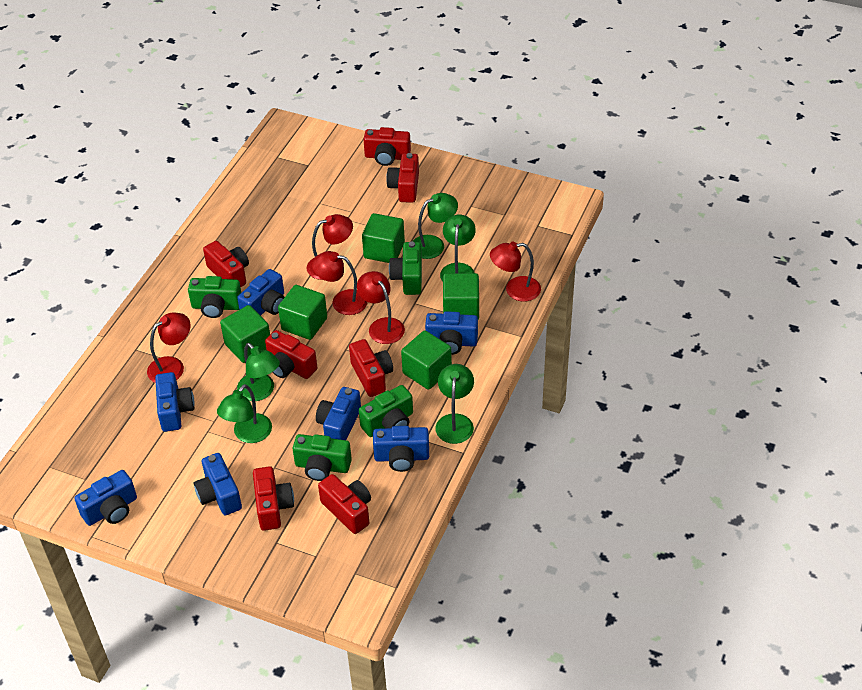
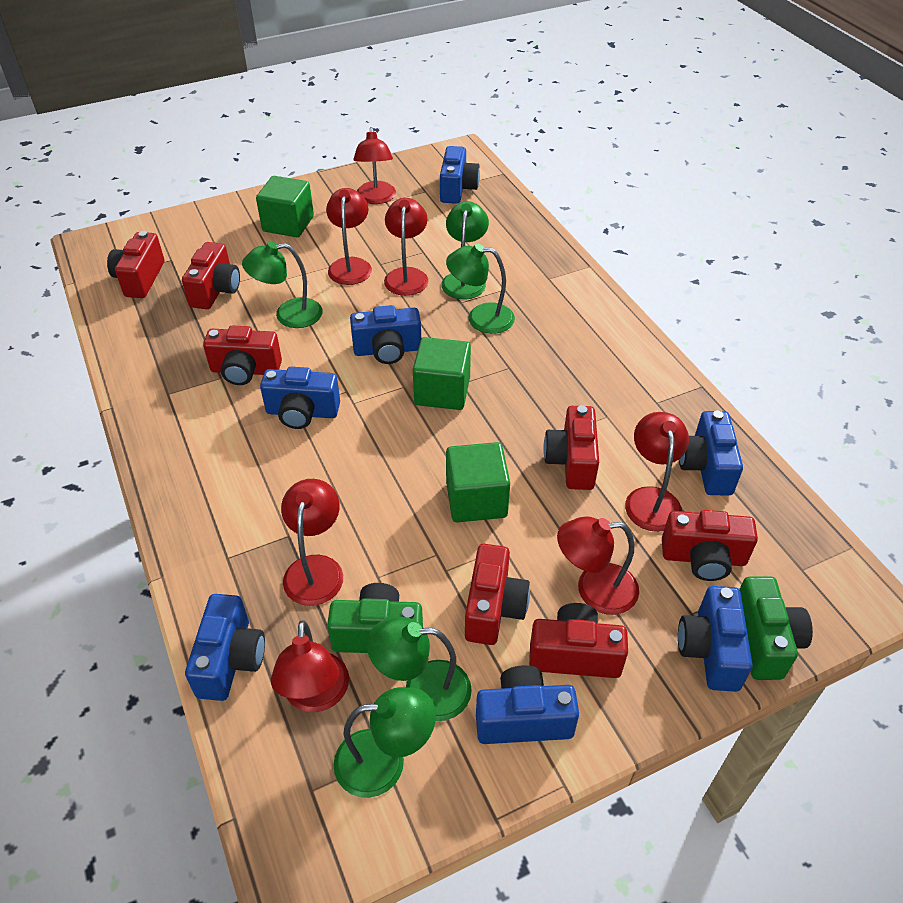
green camera: 4 -> 2
green cube: 5 -> 3
red lamp: 5 -> 7

